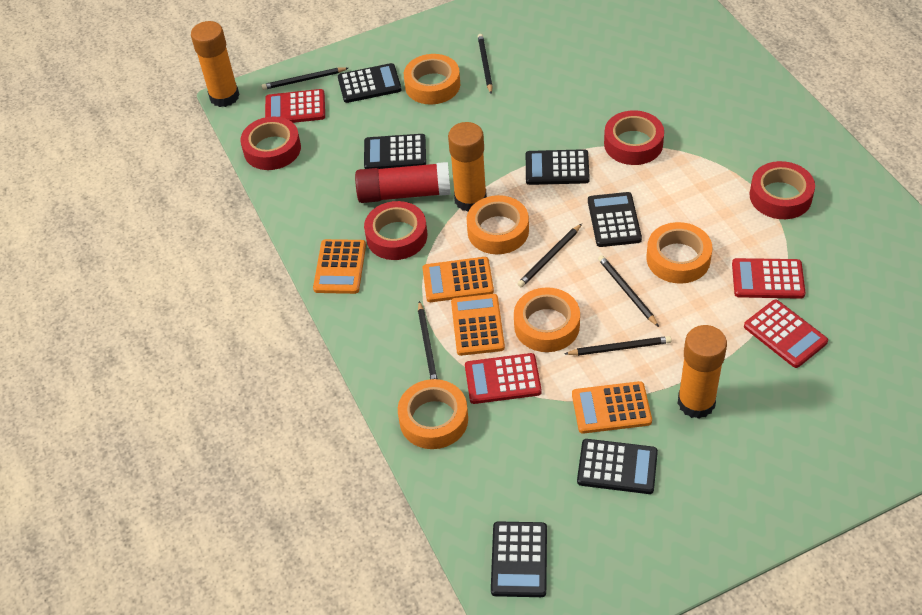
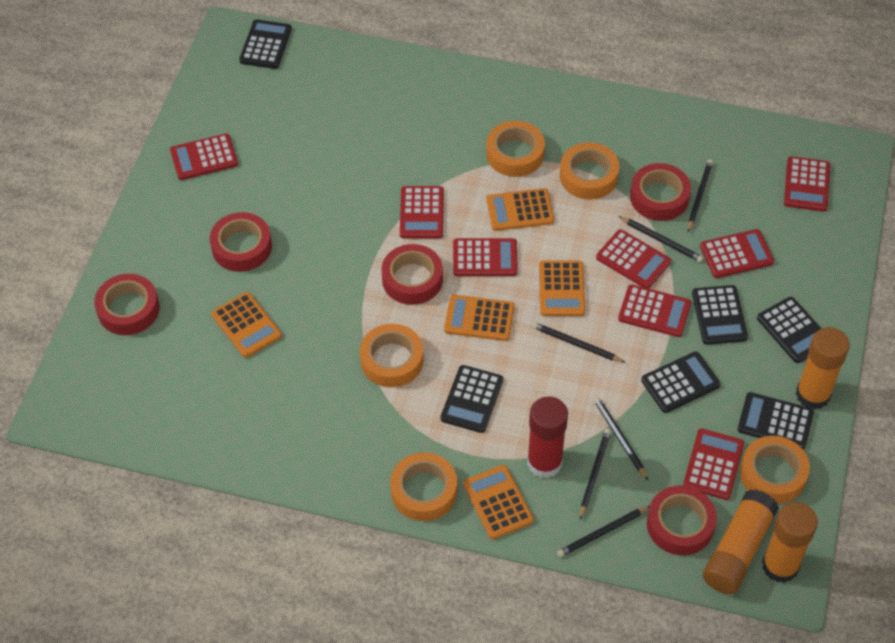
orange calculator: 4 -> 5
red calculator: 4 -> 8
red tape: 4 -> 5

